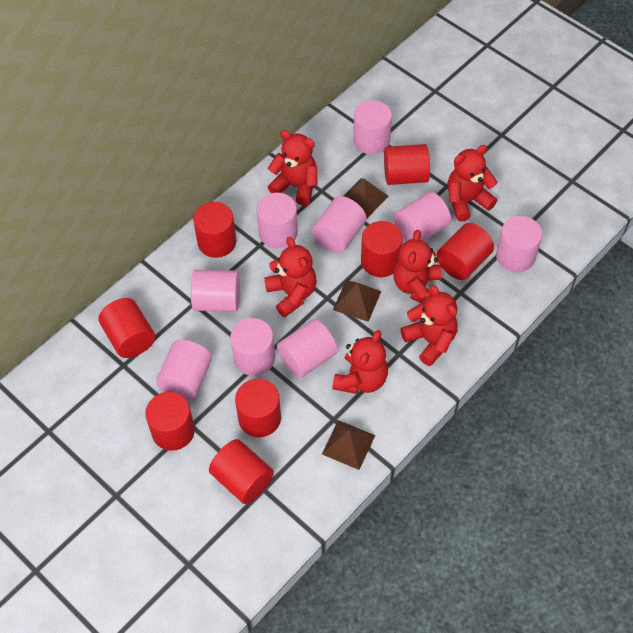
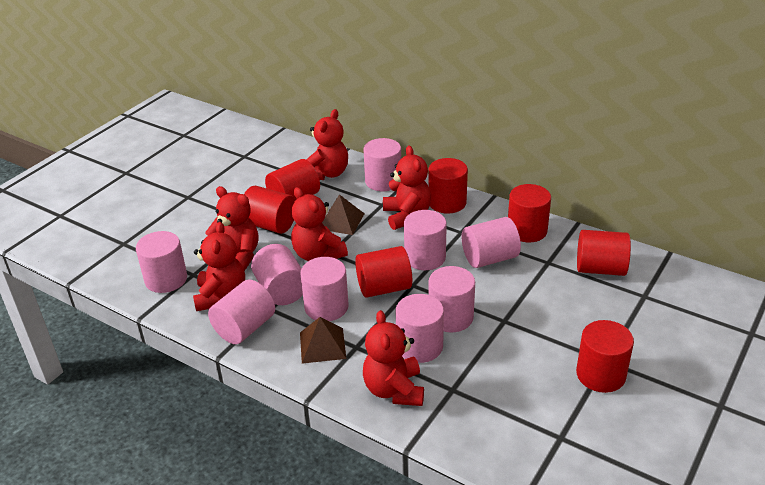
brown pyramid: 3 -> 2
red cylinder: 8 -> 7

